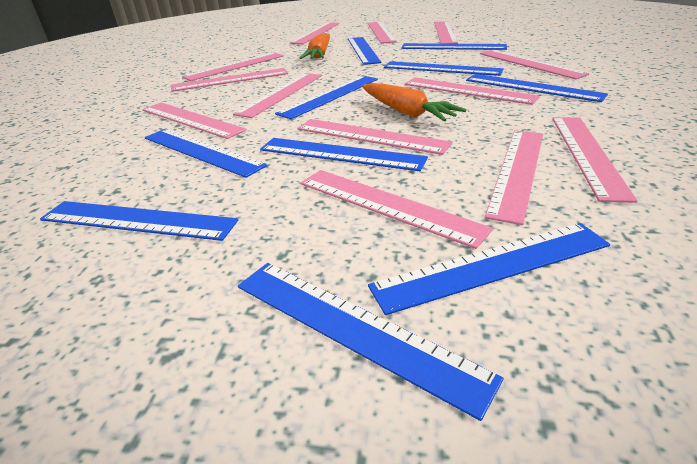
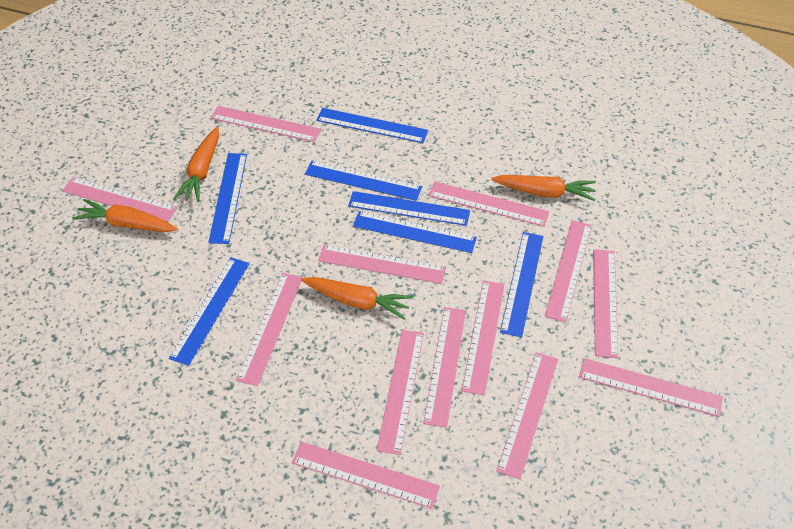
blue ruler: 10 -> 7
orange carrot: 2 -> 4

